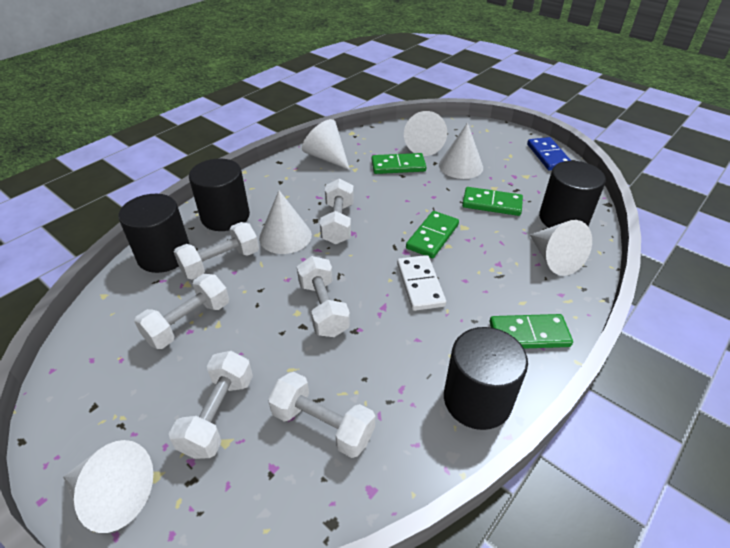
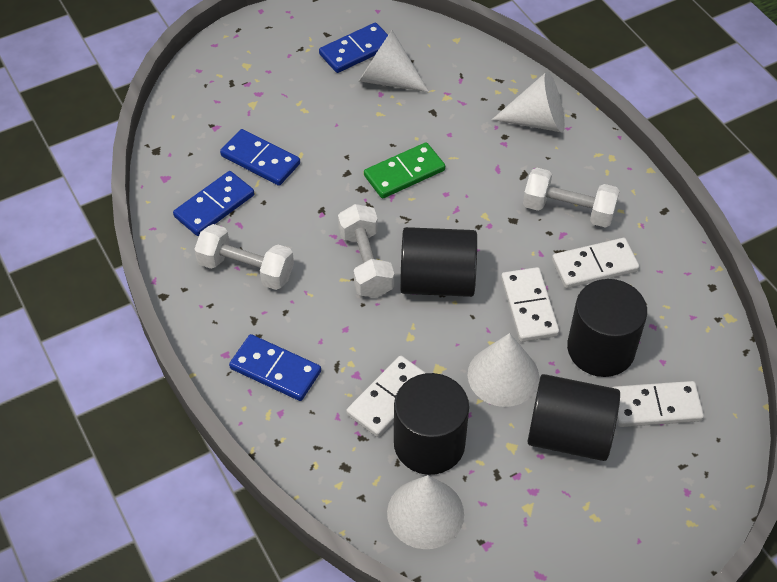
blue domino: 1 -> 4
green domino: 4 -> 1
white cone: 6 -> 4
white domino: 1 -> 4
white dumbbell: 6 -> 3

